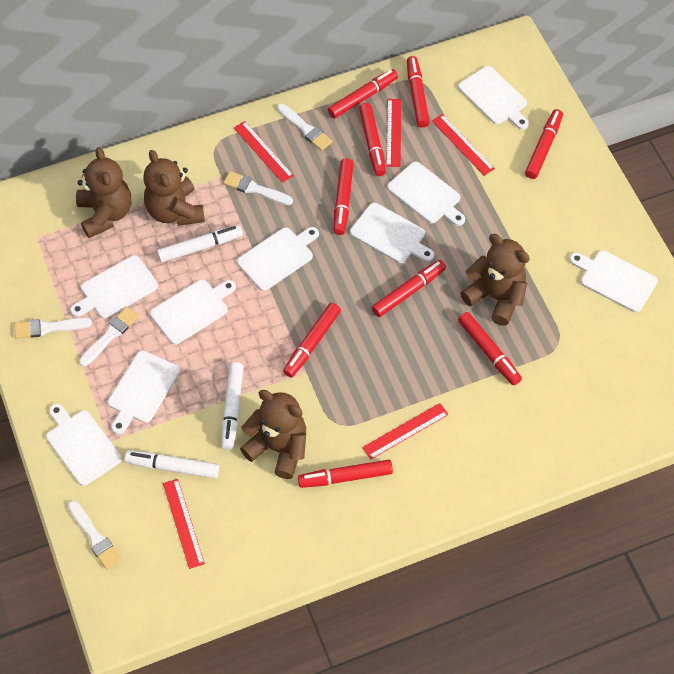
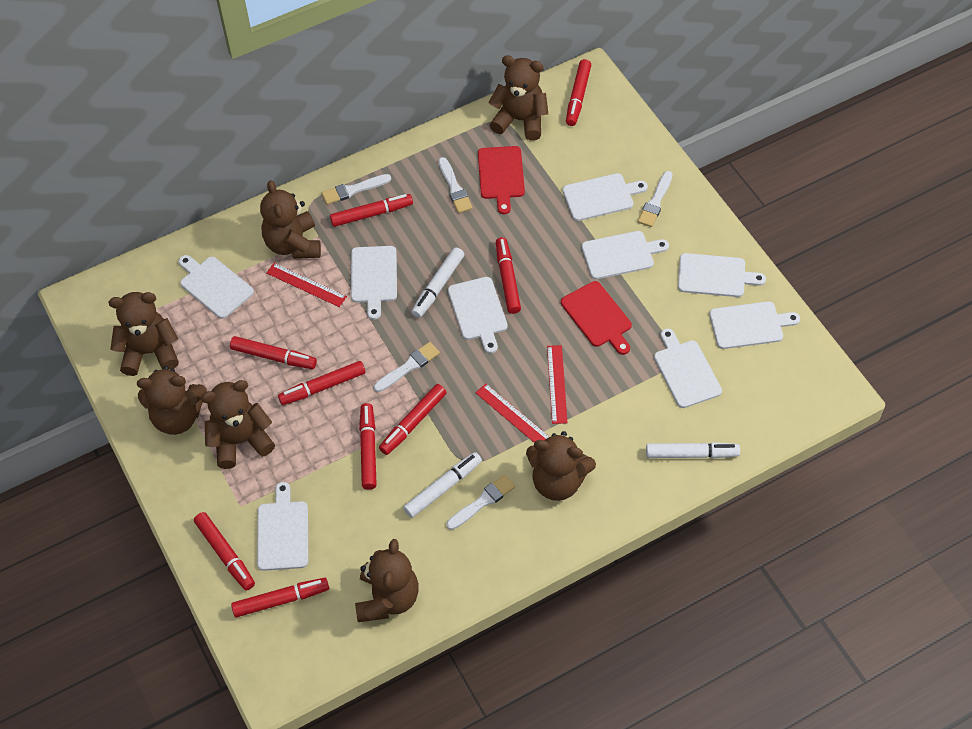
brown teddy bear: 4 -> 7
red cutting board: 0 -> 2
red ruler: 5 -> 3

